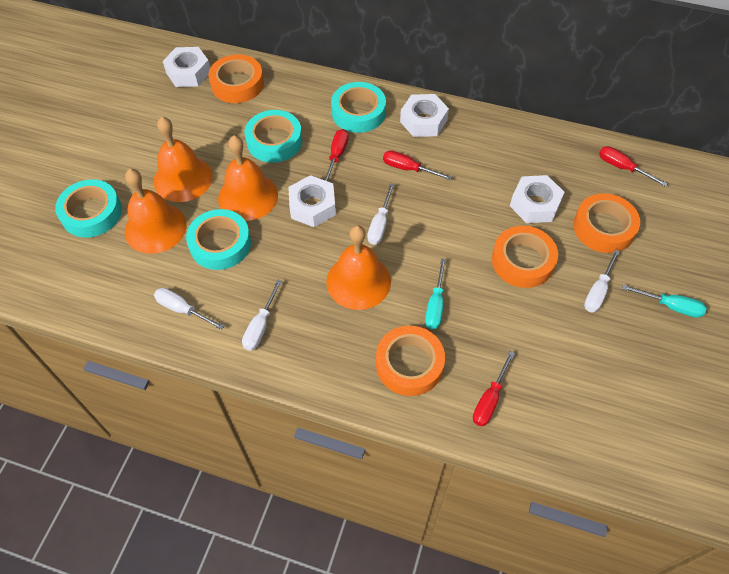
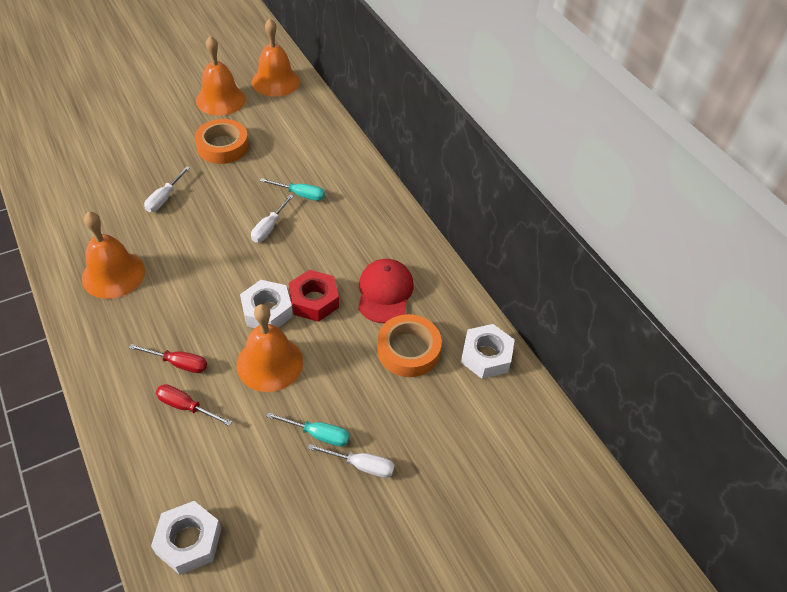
orange tape: 4 -> 2
red cap: 0 -> 1
red nut: 0 -> 1
red screwdriver: 4 -> 2
turquoise tape: 4 -> 0
white nut: 4 -> 3
white screwdriver: 4 -> 3

